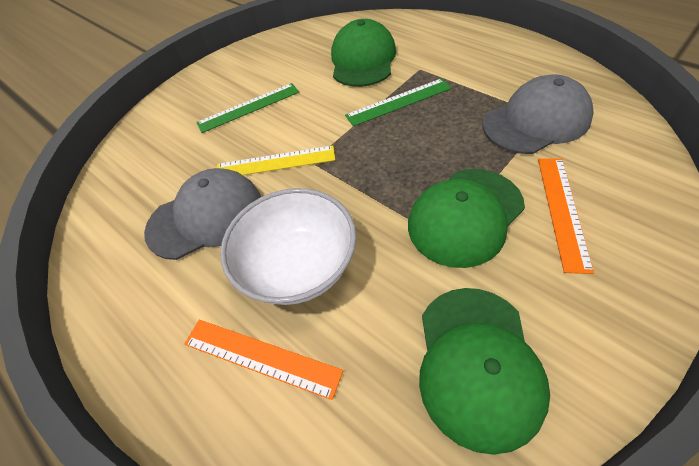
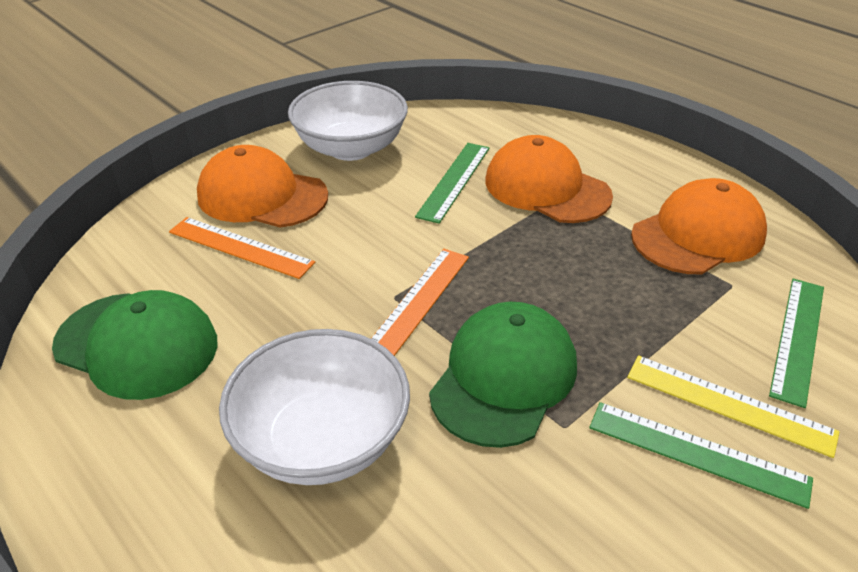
green cap: 3 -> 2
green ruler: 2 -> 3
grey cap: 2 -> 0
orange cap: 0 -> 3
white bowl: 1 -> 2

